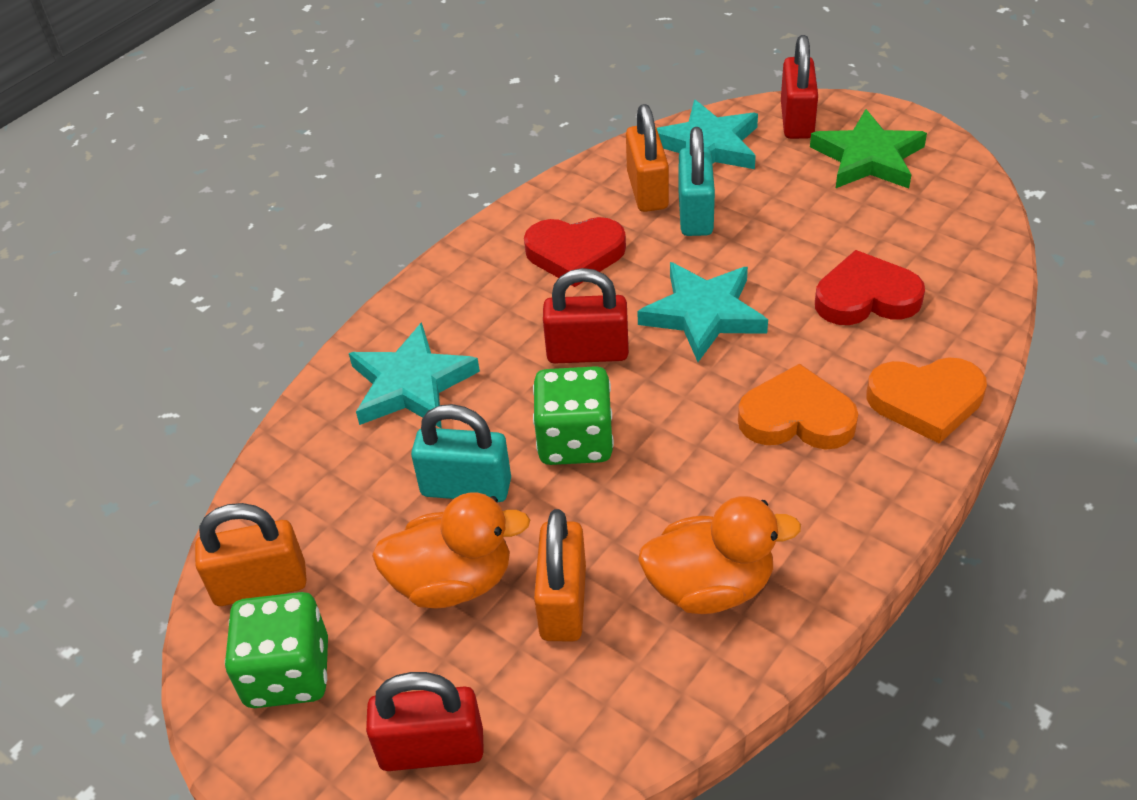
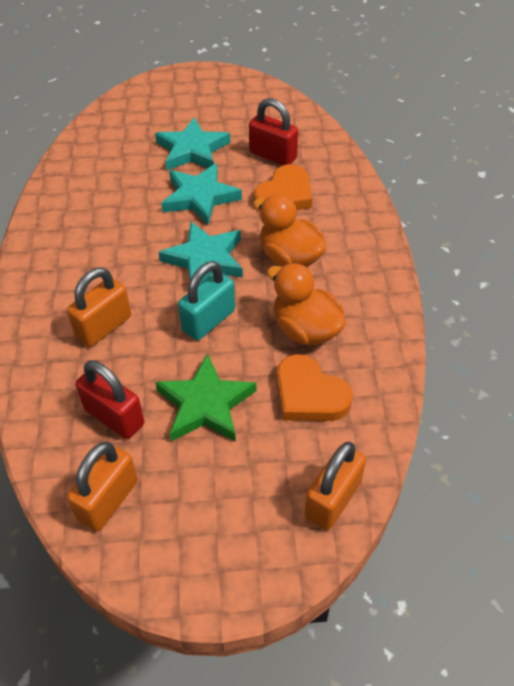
green dice: 2 -> 0
red heart: 2 -> 0
red padlock: 3 -> 2
turquoise padlock: 2 -> 1

